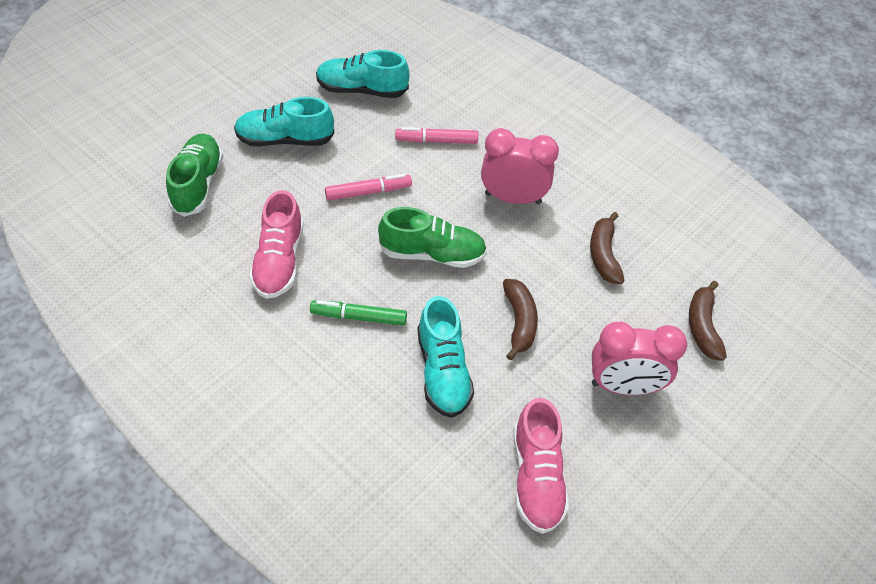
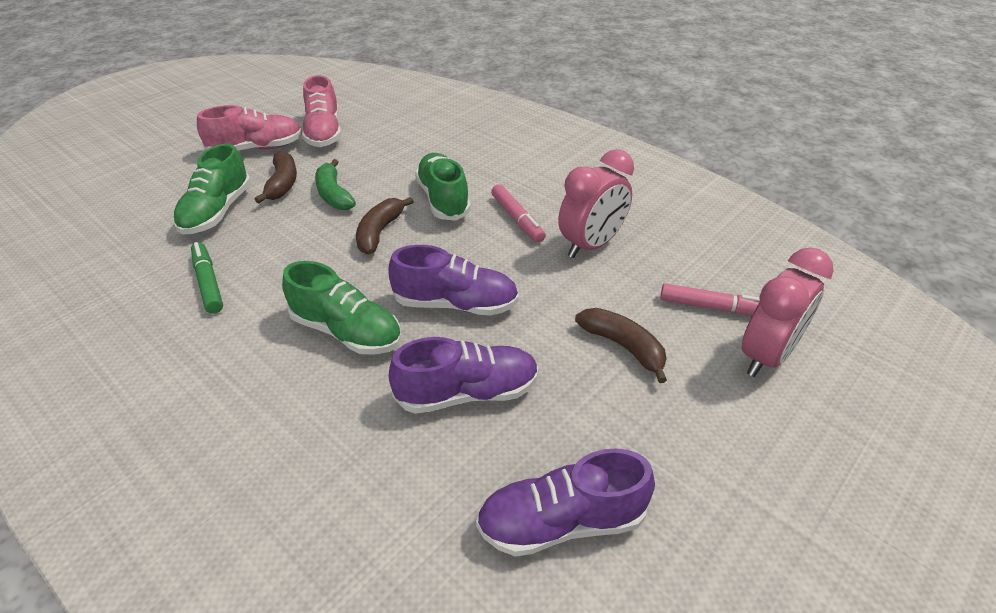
green banana: 0 -> 1
green shoe: 2 -> 3
purple shoe: 0 -> 3
turquoise shoe: 3 -> 0

